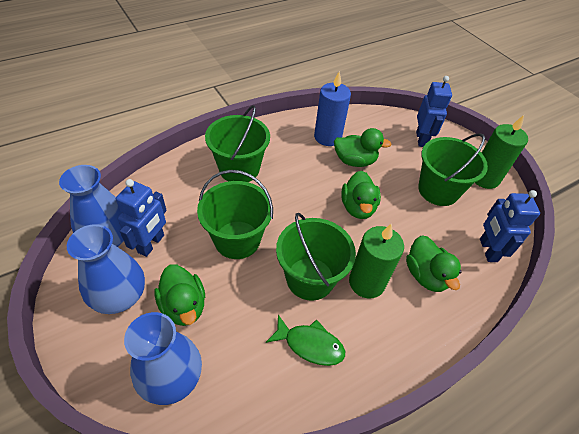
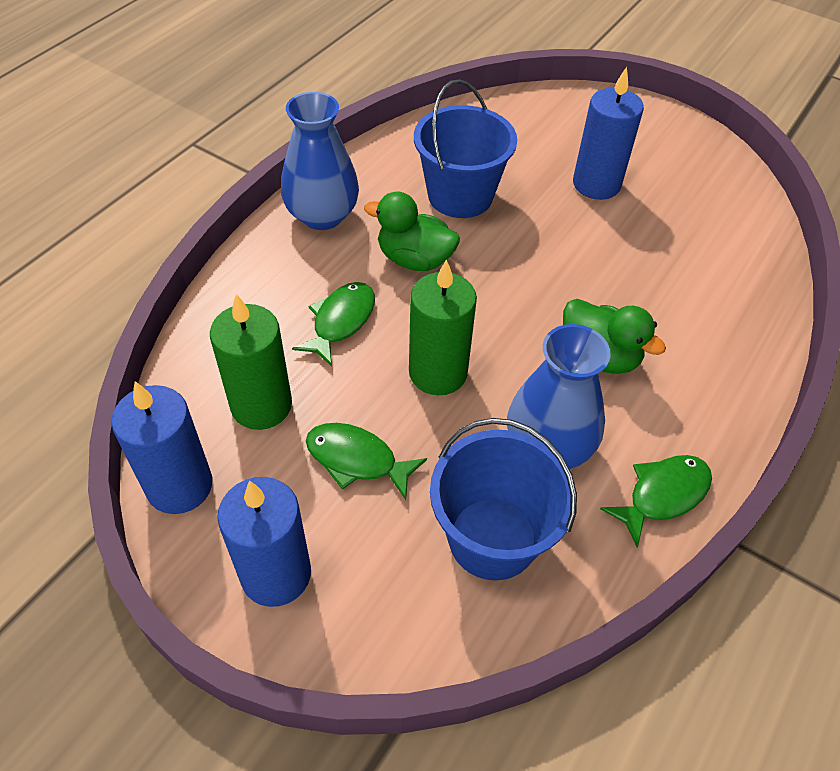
blue bucket: 0 -> 2
blue candle: 1 -> 3
blue robot: 3 -> 0
blue vase: 3 -> 2
green bucket: 4 -> 0
green duck: 4 -> 2
green fish: 1 -> 3

